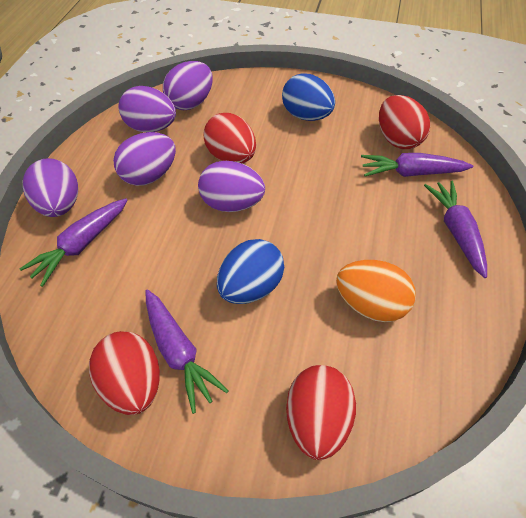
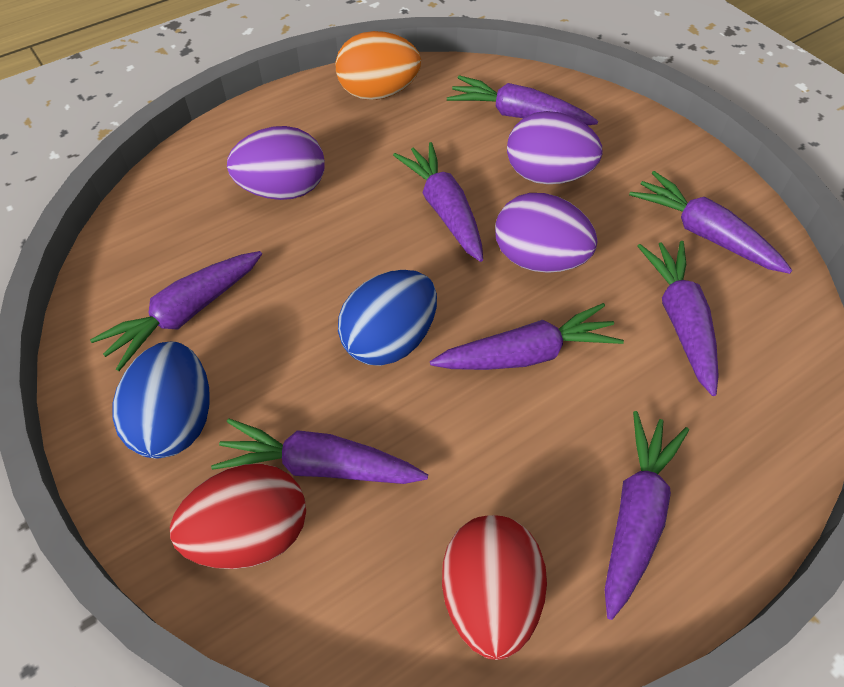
purple carrot: 4 -> 8
purple egg: 5 -> 3
red egg: 4 -> 2

